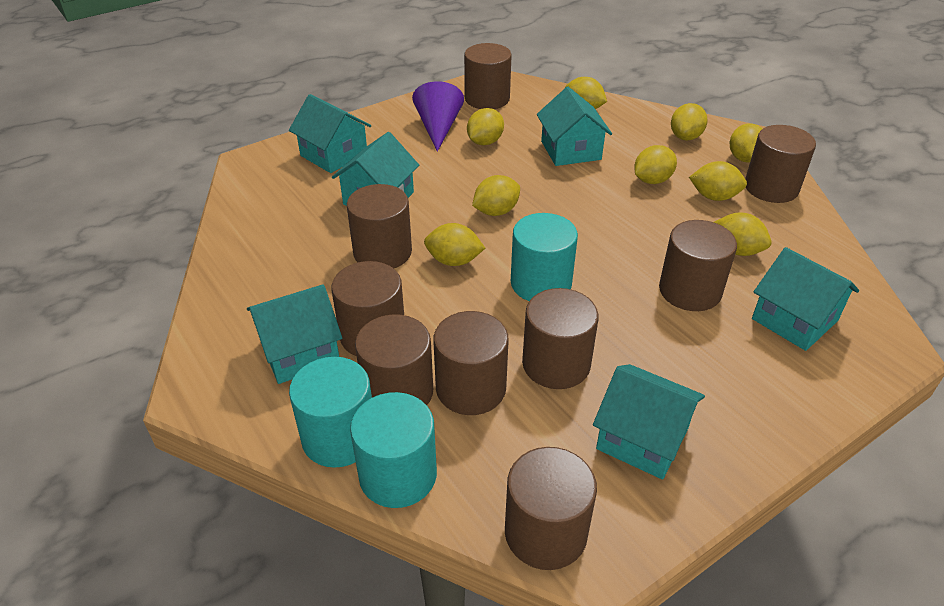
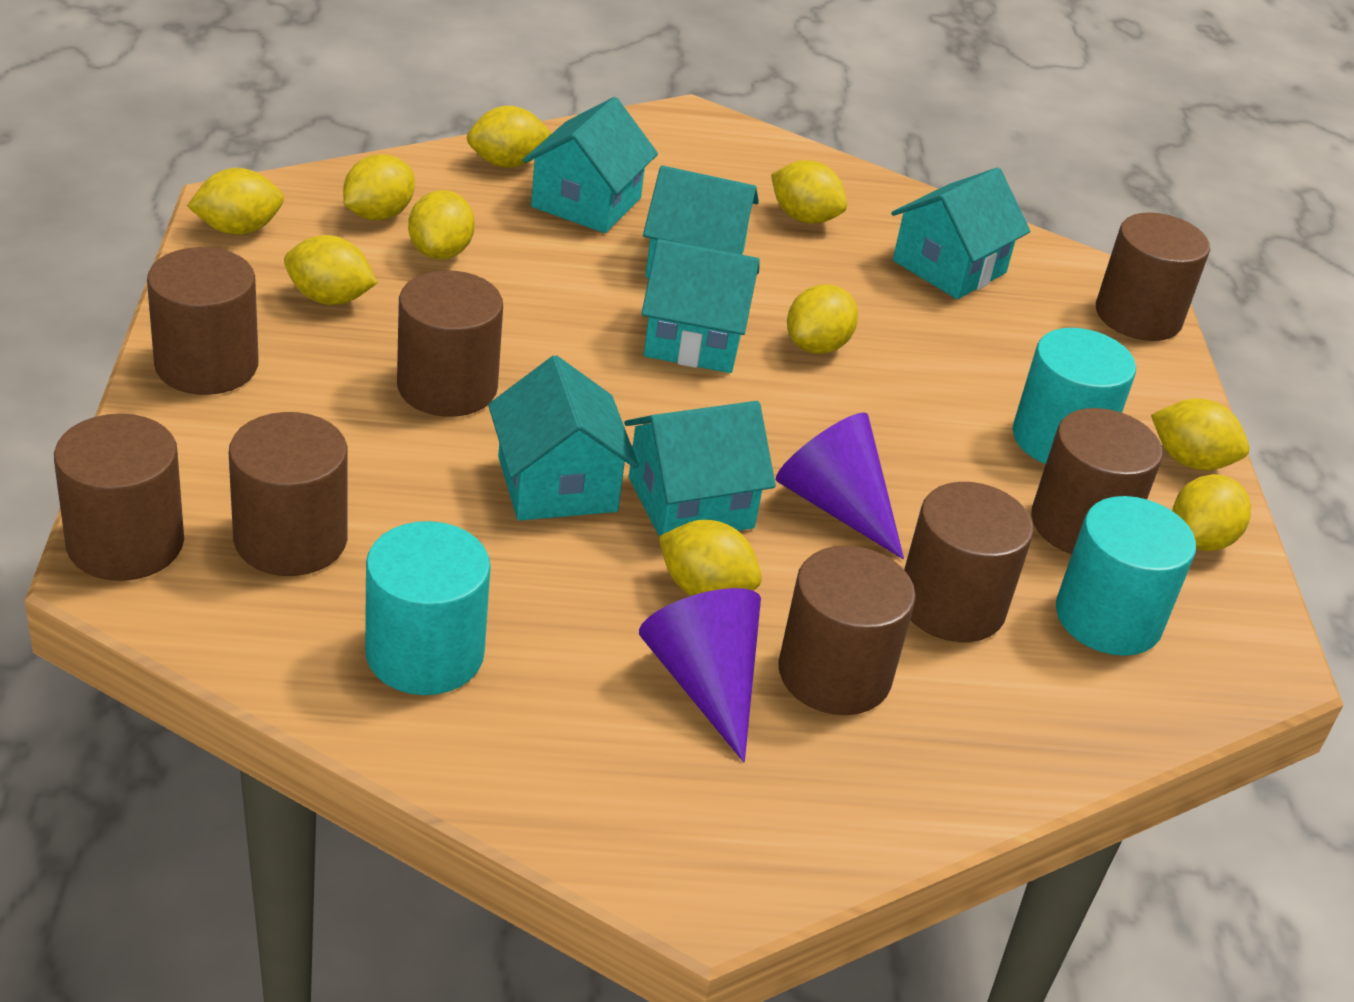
brown cylinder: 9 -> 8
purple cone: 1 -> 2
yellow lemon: 9 -> 10

